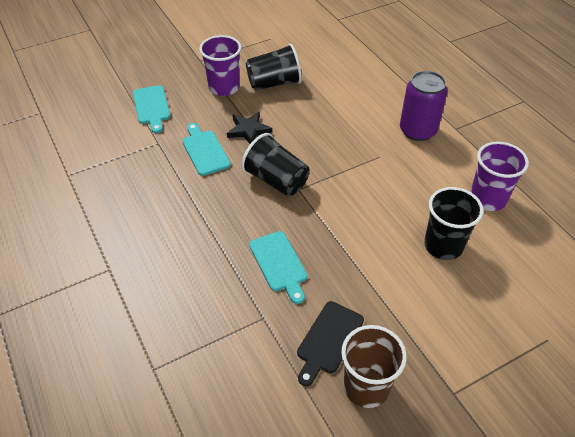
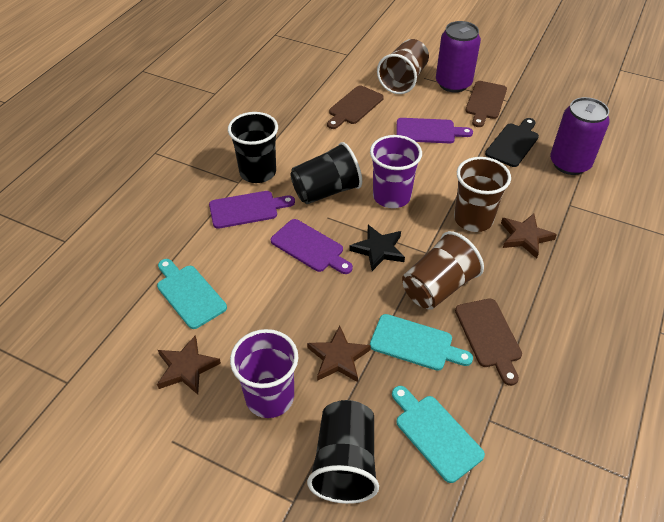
brown cup: 1 -> 3
brown cutting board: 0 -> 3
brown star: 0 -> 3
purple can: 1 -> 2
purple cutting board: 0 -> 3

